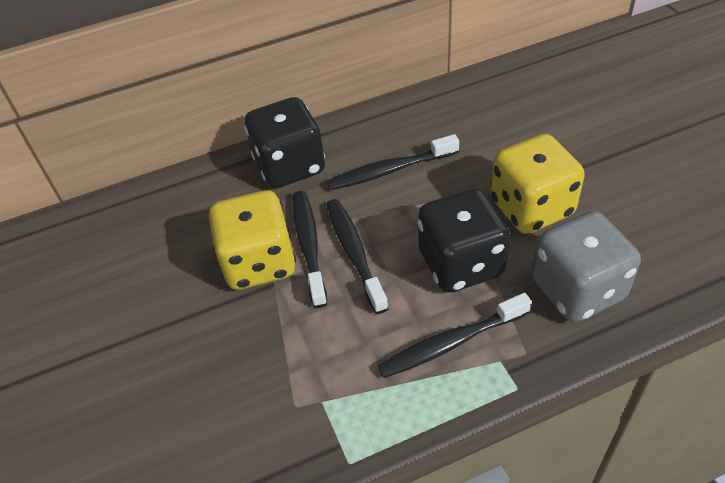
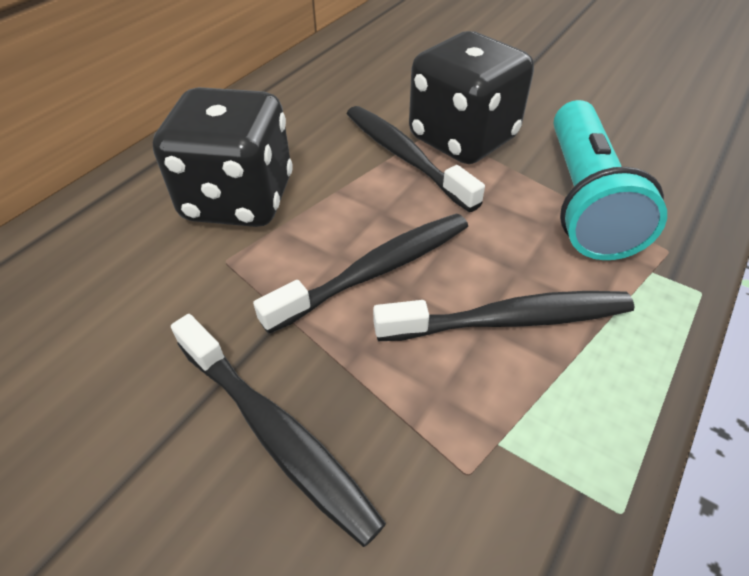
grey dice: 1 -> 0
turquoise flashlight: 0 -> 1
yellow dice: 2 -> 0

